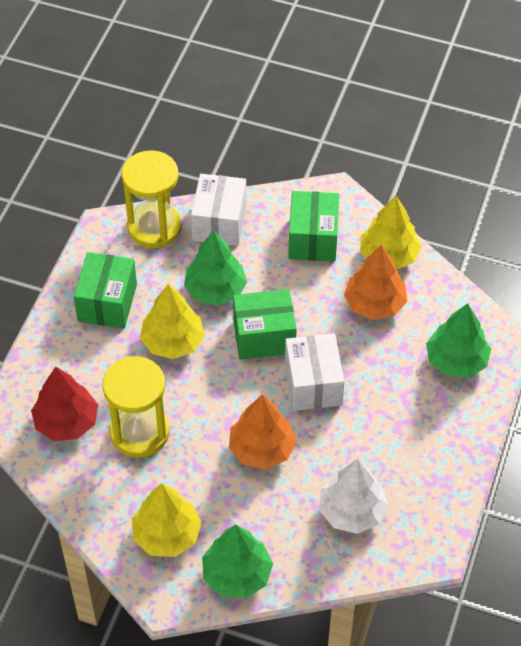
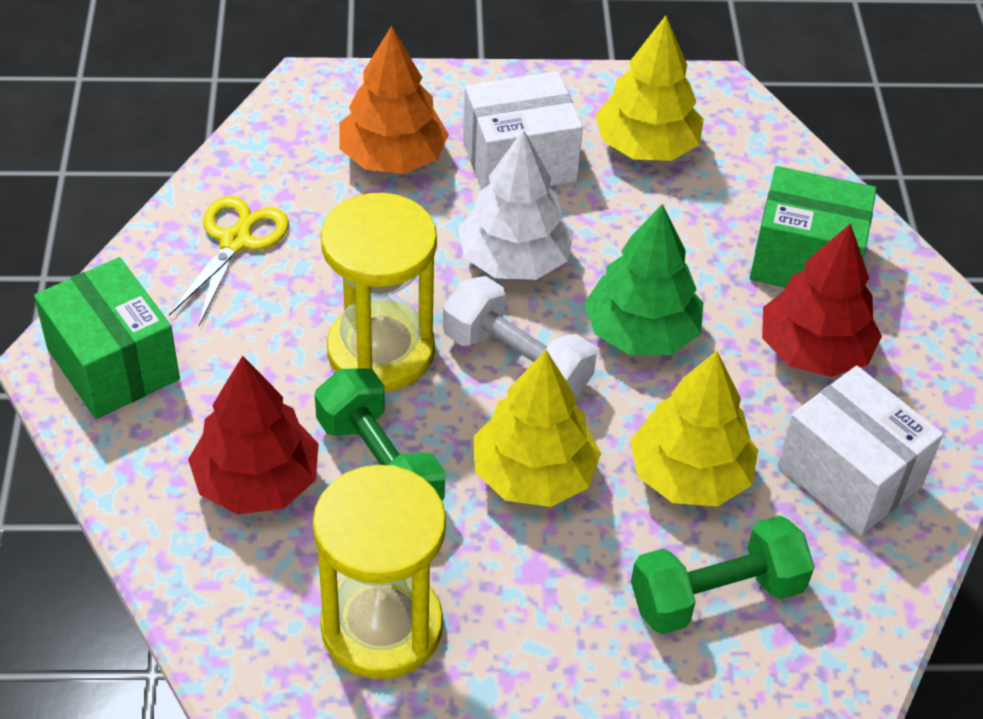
green box: 3 -> 2
green dumbbell: 0 -> 2
green tree: 3 -> 1
orange tree: 2 -> 1
red tree: 1 -> 2
white dumbbell: 0 -> 1
yellow scissors: 0 -> 1

